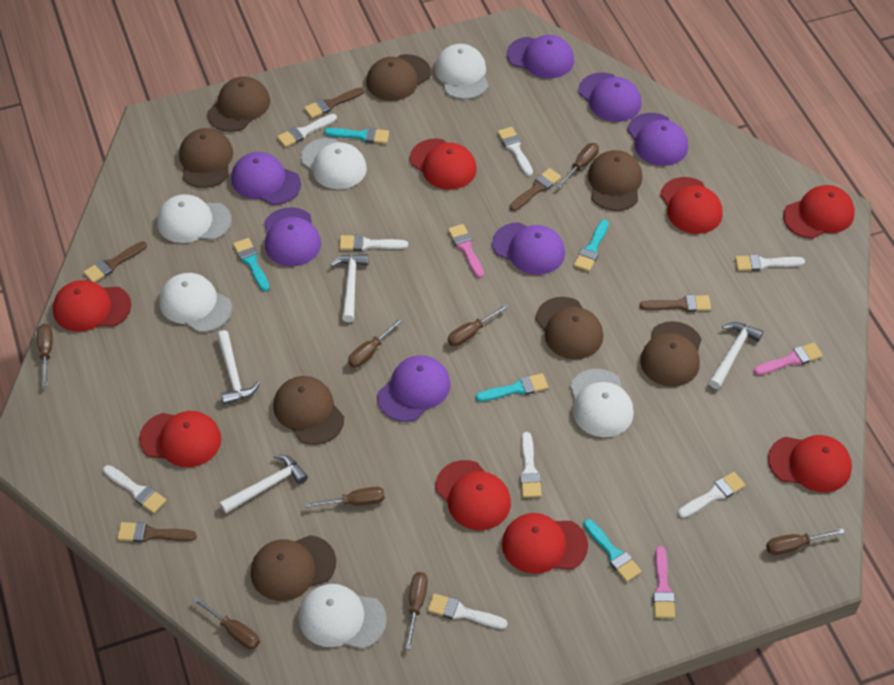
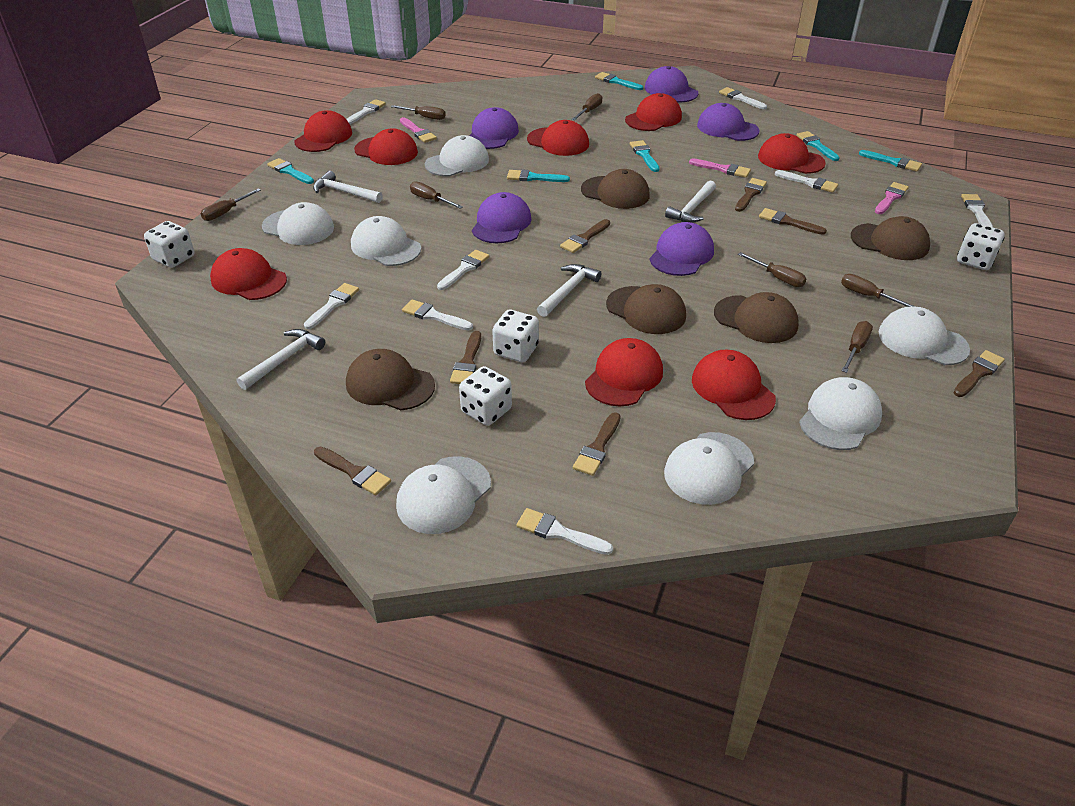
brown brush: 5 -> 7
brown cap: 8 -> 5
brown screwdriver: 8 -> 7
purple cap: 7 -> 5
turquoise brush: 5 -> 6
white cap: 6 -> 7
white dice: 0 -> 4

